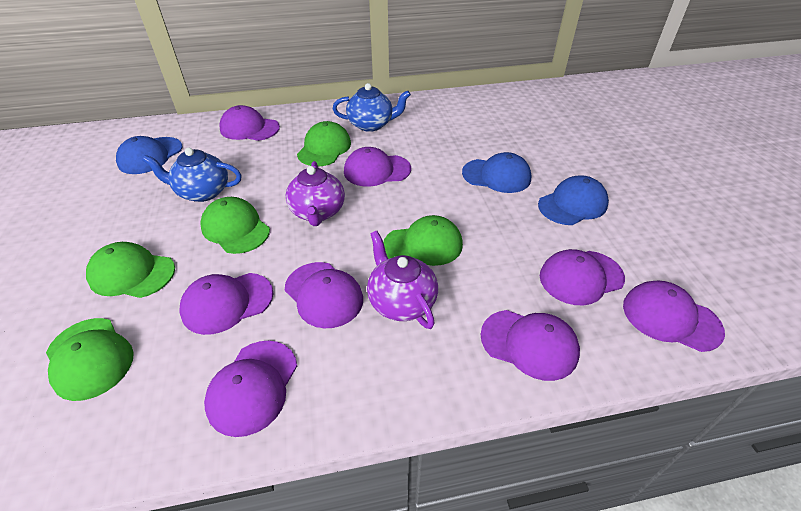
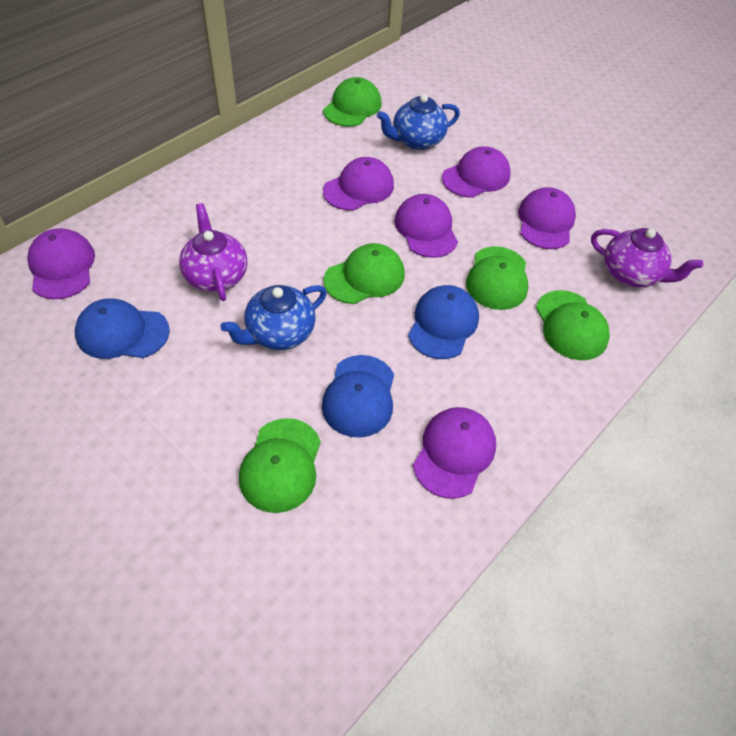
purple cap: 8 -> 6

